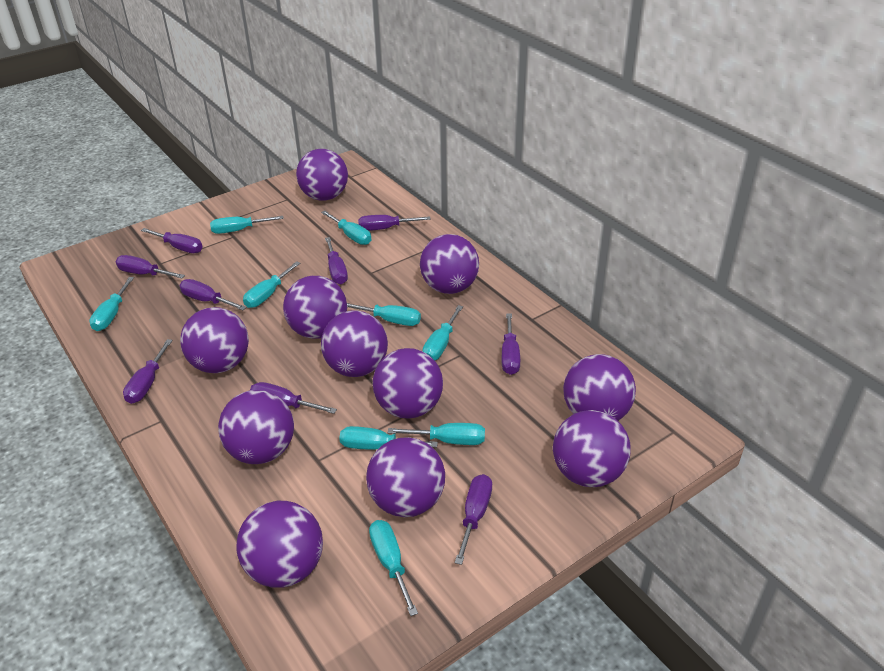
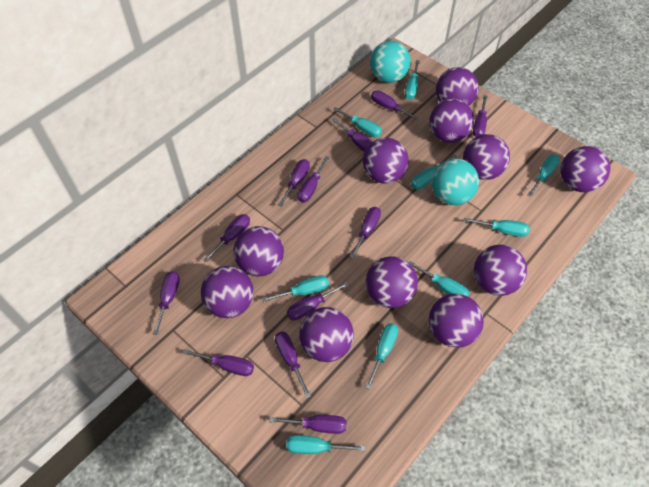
purple screwdriver: 9 -> 12
turquoise ball: 0 -> 2

